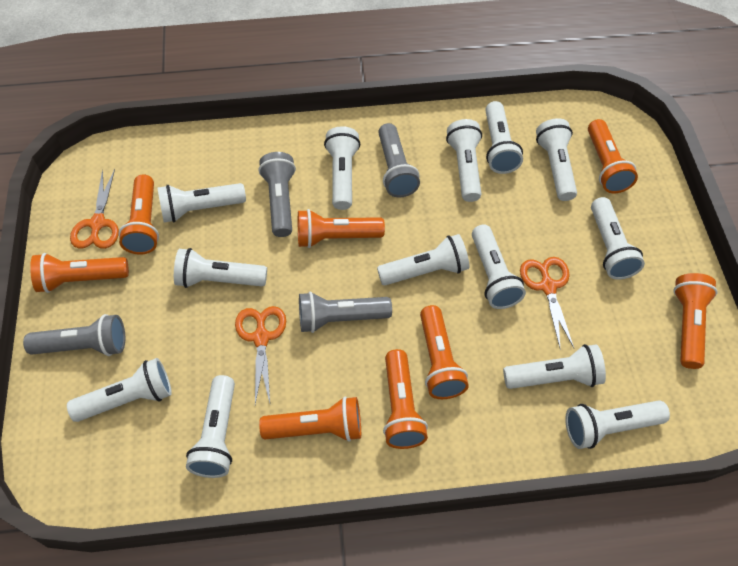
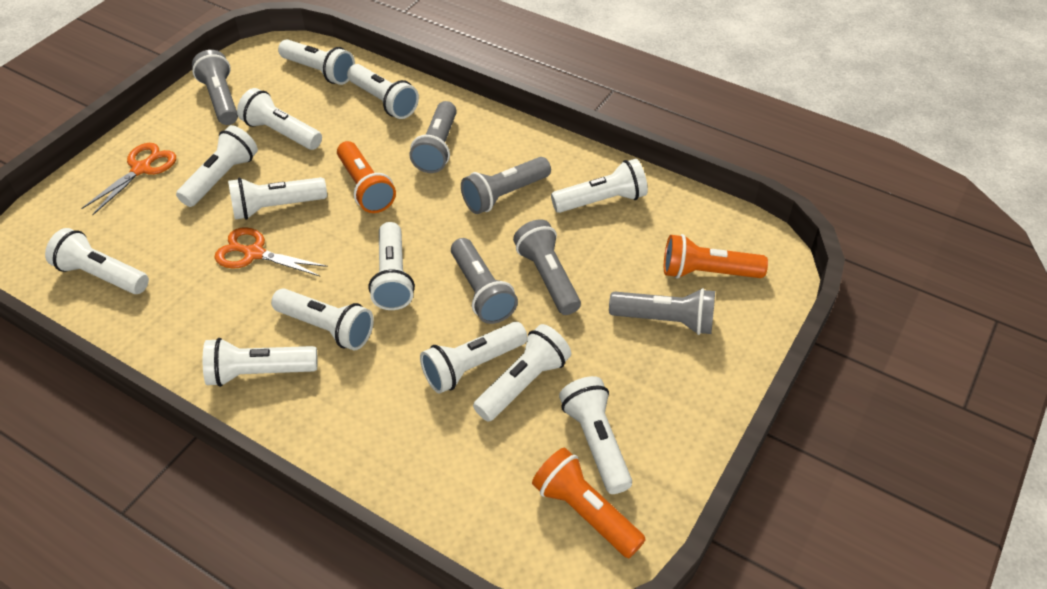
grey flashlight: 4 -> 6
orange flashlight: 8 -> 3
orange scissors: 3 -> 2

